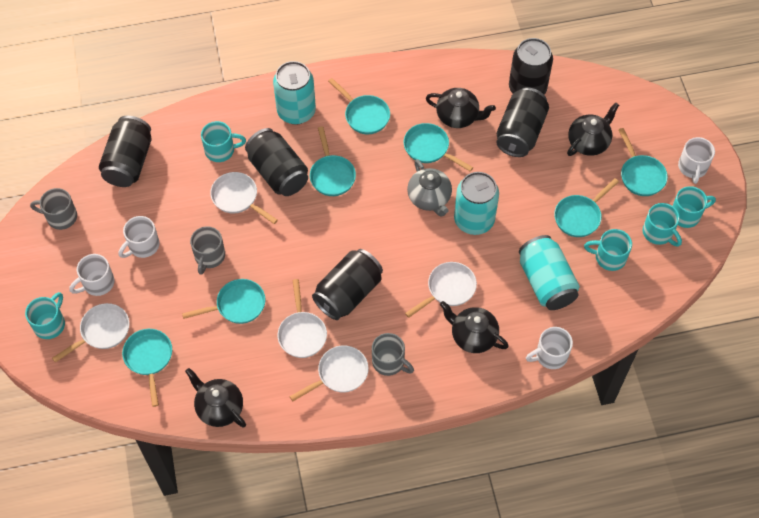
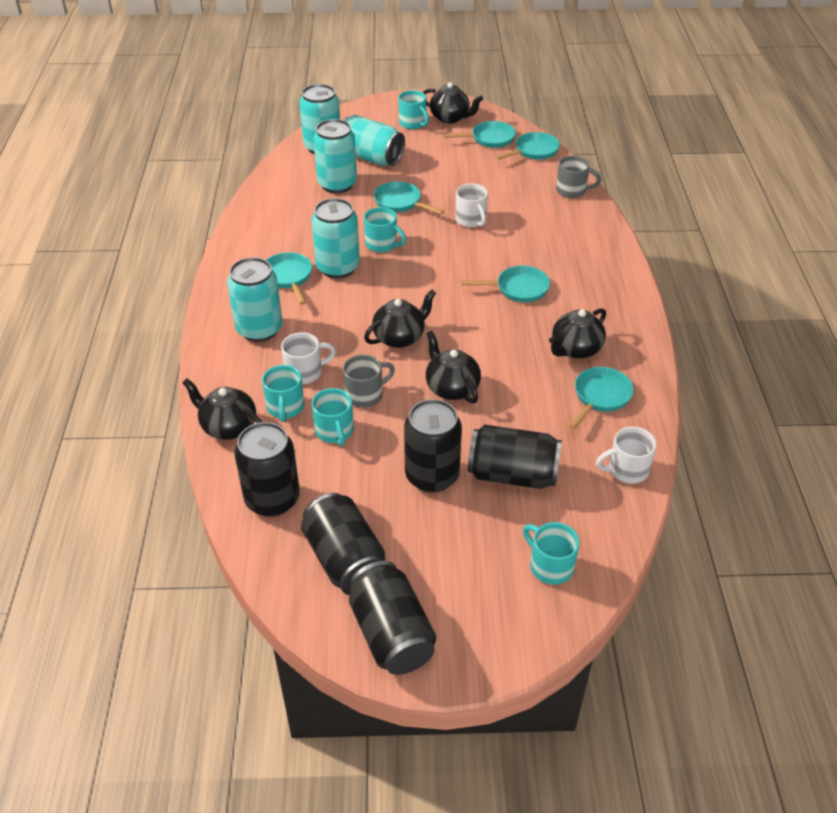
black teapot: 4 -> 5
grey mug: 3 -> 2
grey teapot: 1 -> 0
turquoise can: 3 -> 5
turquoise pan: 7 -> 6
white mug: 4 -> 3
white pan: 5 -> 0

